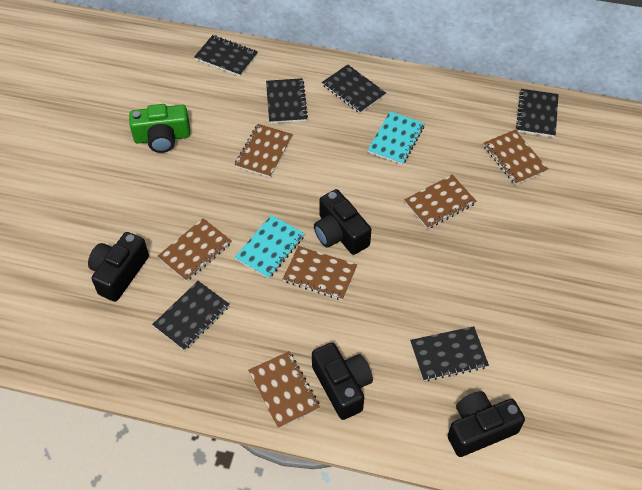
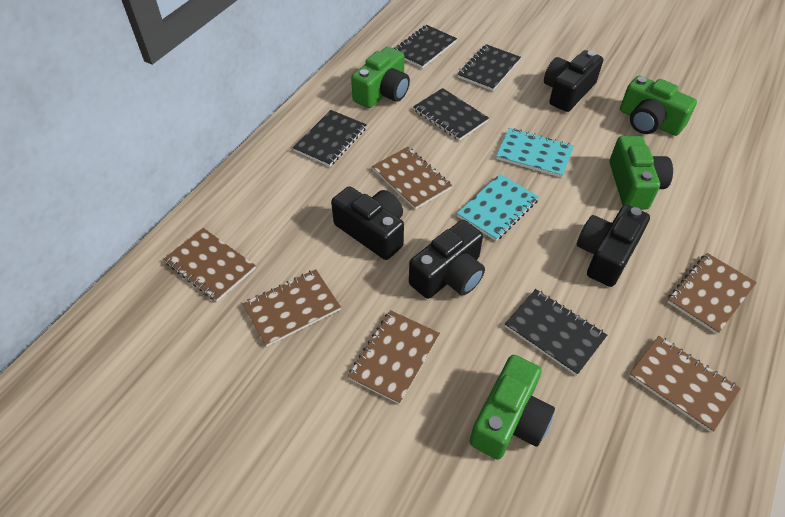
black notebook: 6 -> 5
green camera: 1 -> 4

